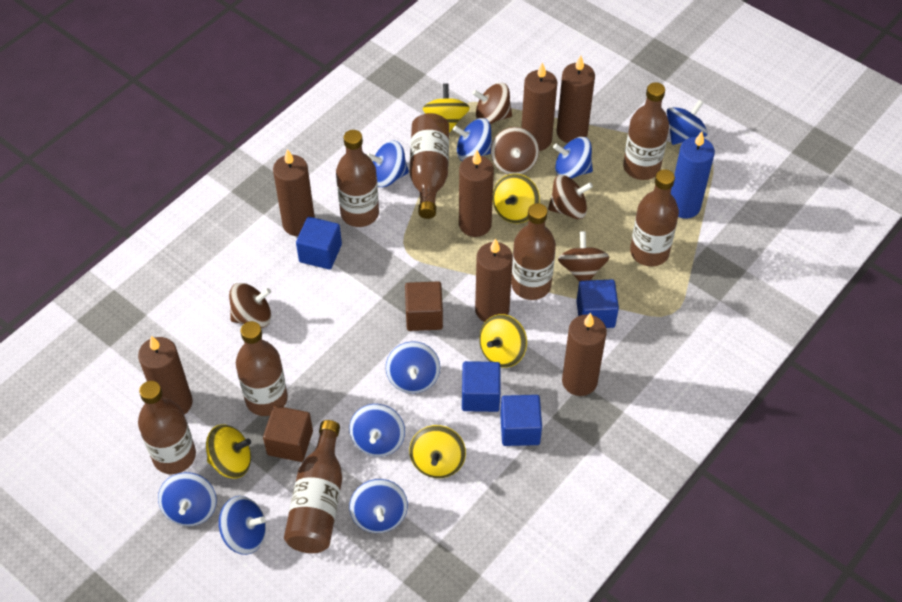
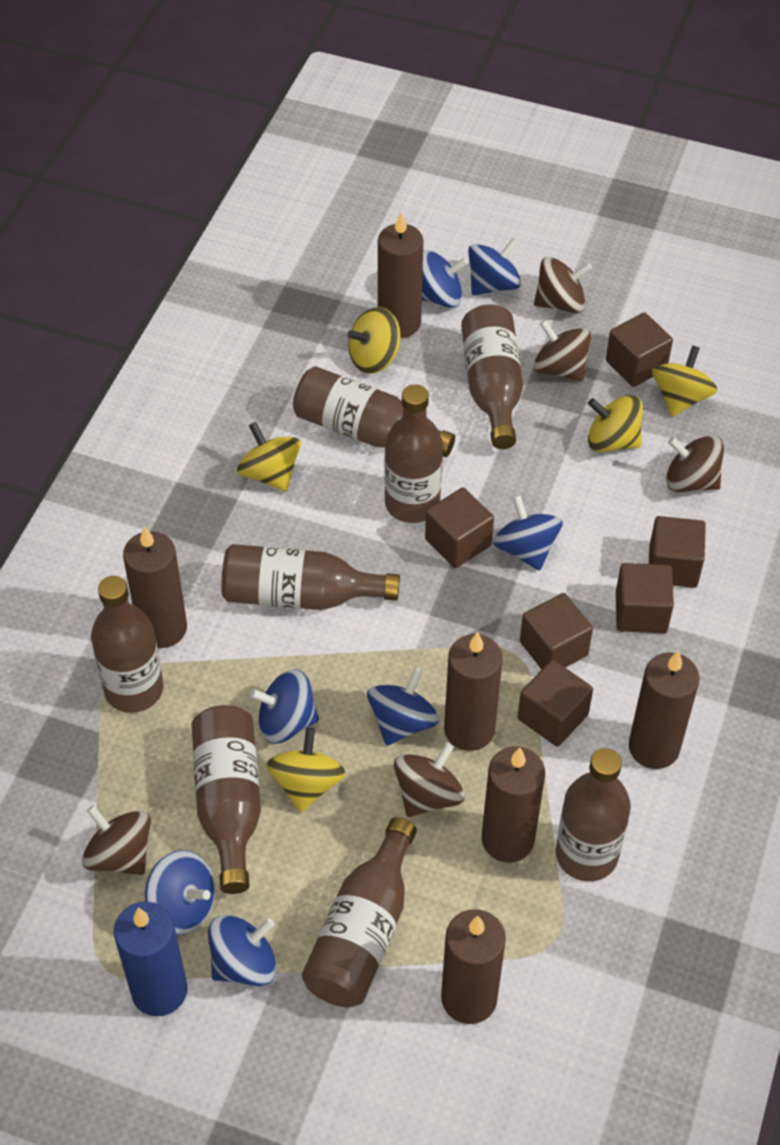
blue cube: 4 -> 0
blue spinning top: 9 -> 7
brown candle: 7 -> 6
brown cube: 2 -> 6

